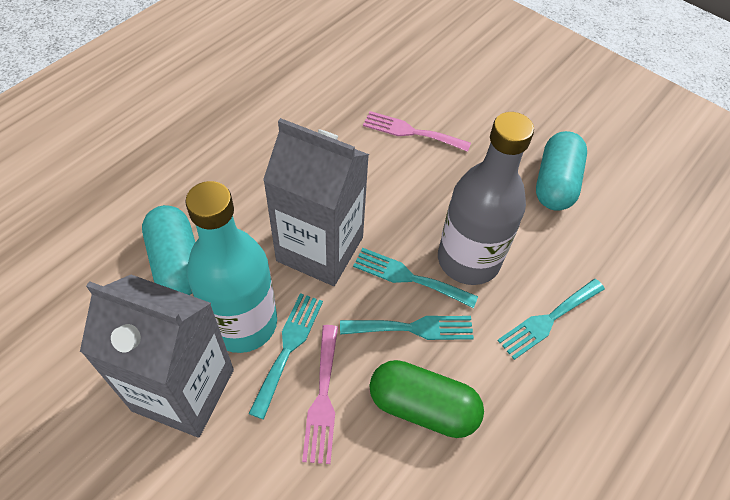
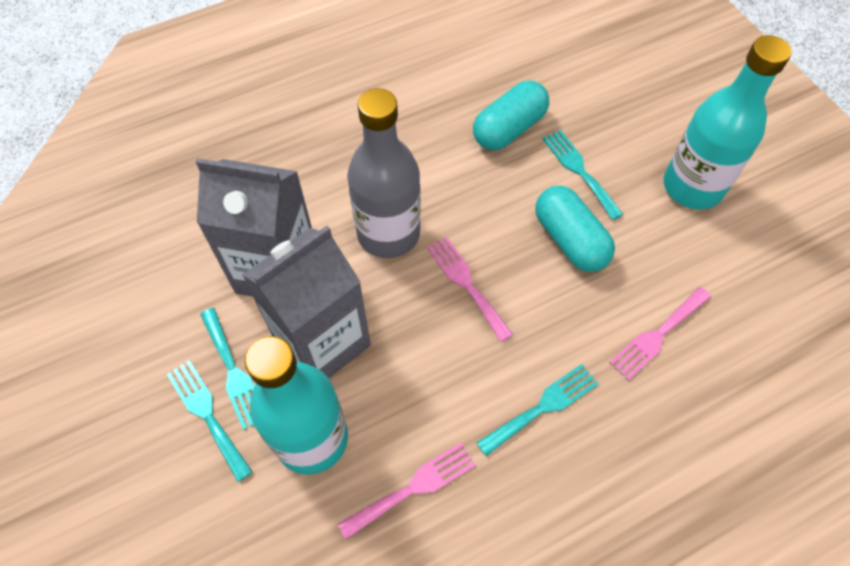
green capsule: 1 -> 0
pink fork: 2 -> 3
turquoise bottle: 1 -> 2

